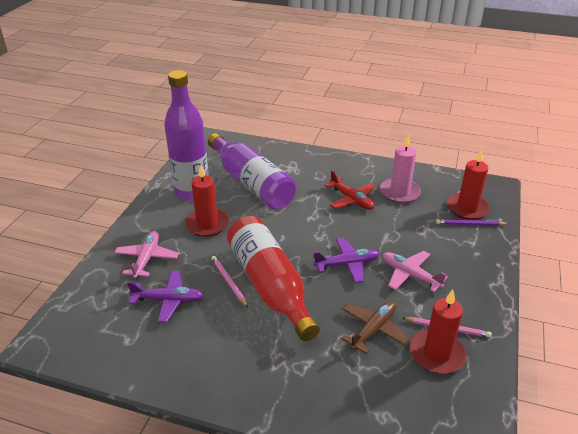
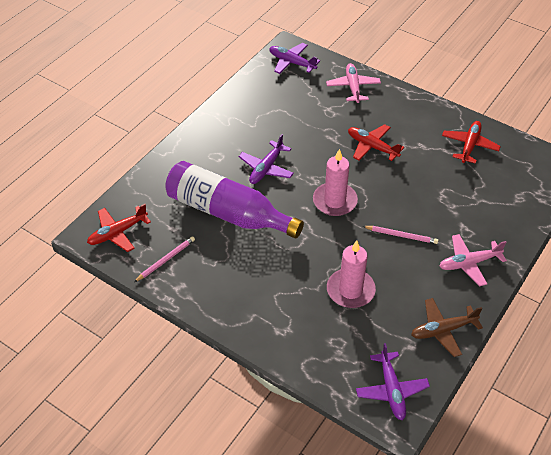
pink candle: 1 -> 2
purple bottle: 2 -> 1
purple pencil: 1 -> 0
purple plane: 2 -> 3
red bottle: 1 -> 0
red candle: 3 -> 0
red plane: 1 -> 3

